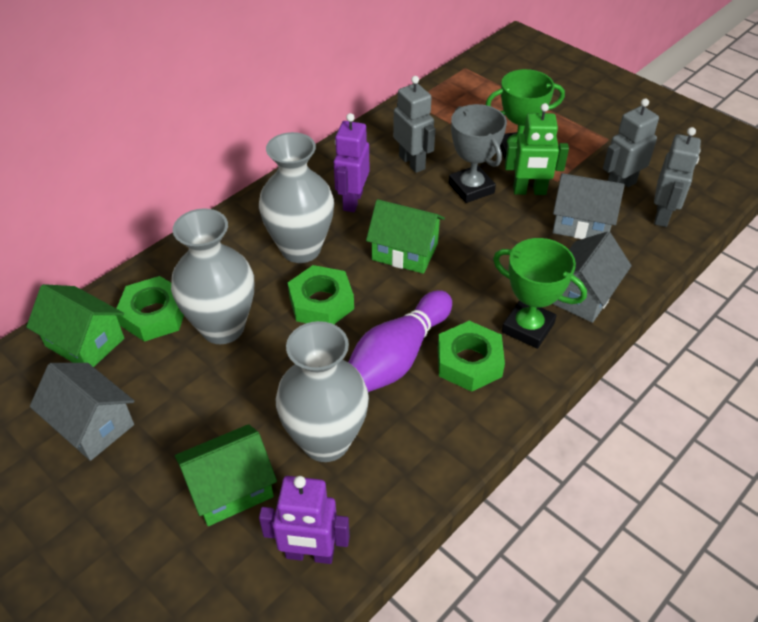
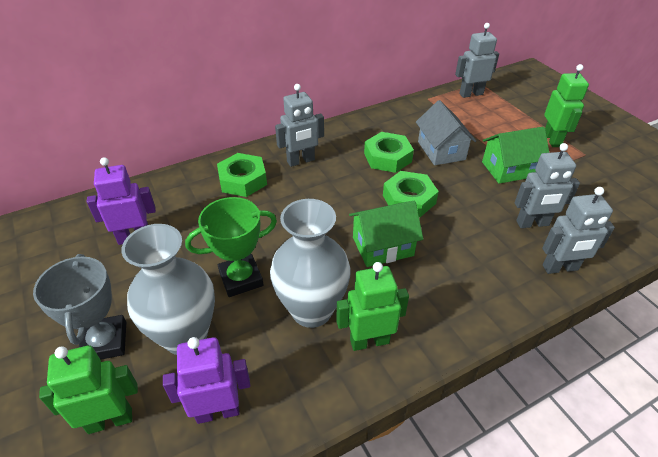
green house: 3 -> 2
green robot: 1 -> 3
green trophy: 2 -> 1
grey house: 3 -> 1
grey robot: 3 -> 4
grey vase: 3 -> 2
purple bowling pin: 1 -> 0

